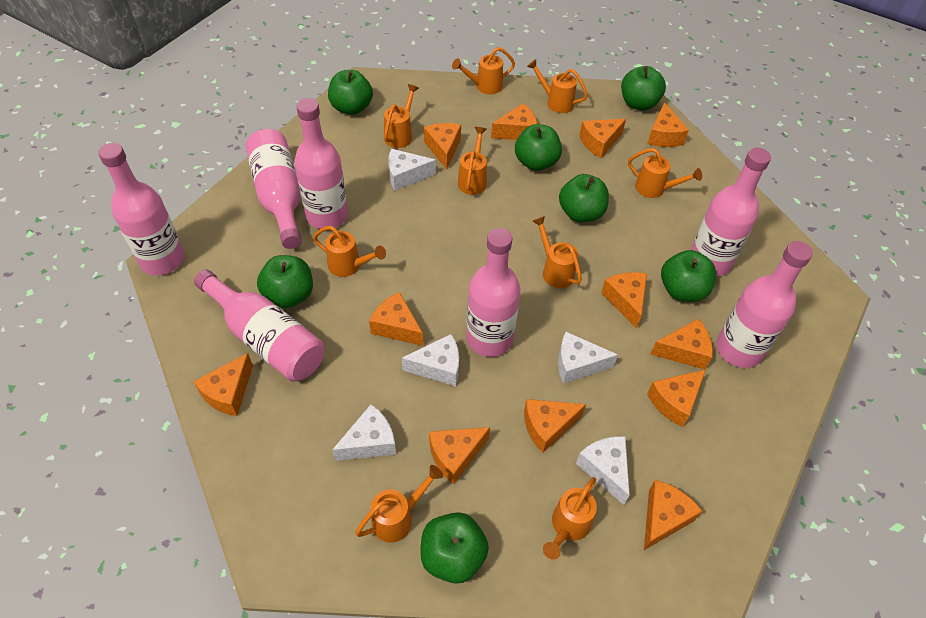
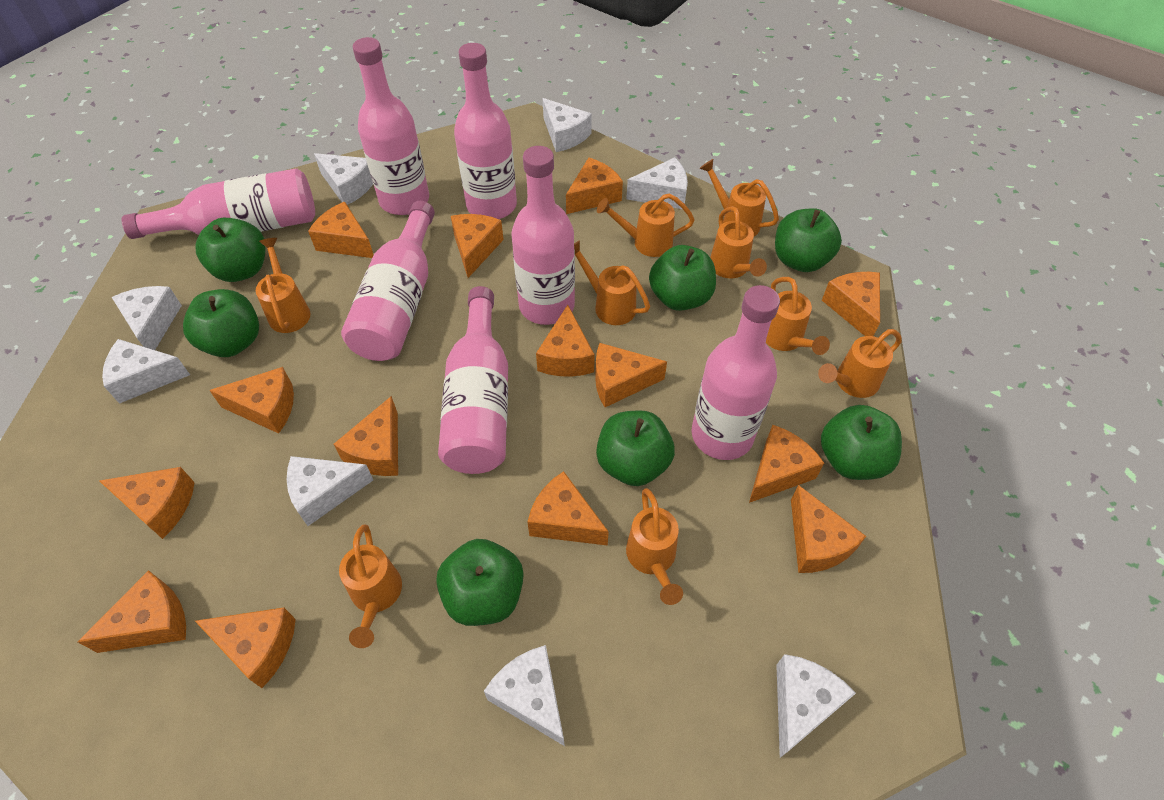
orange cheese: 12 -> 14
white cheese: 5 -> 8

